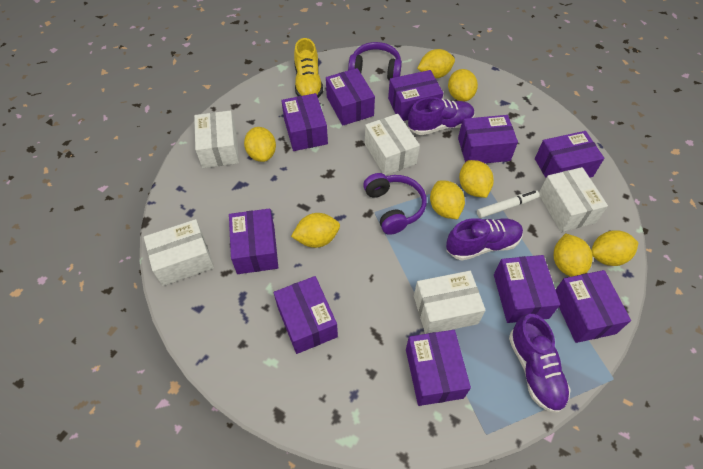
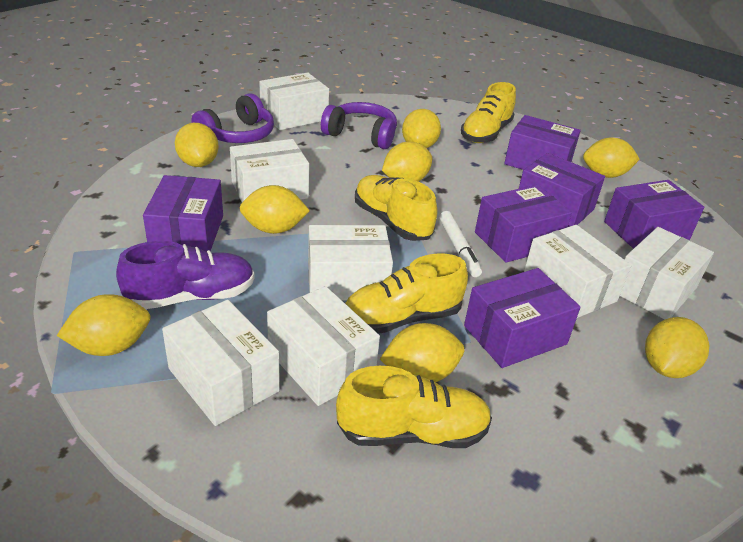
purple box: 10 -> 6
purple shoe: 3 -> 1
white box: 5 -> 7
yellow shoe: 1 -> 4

